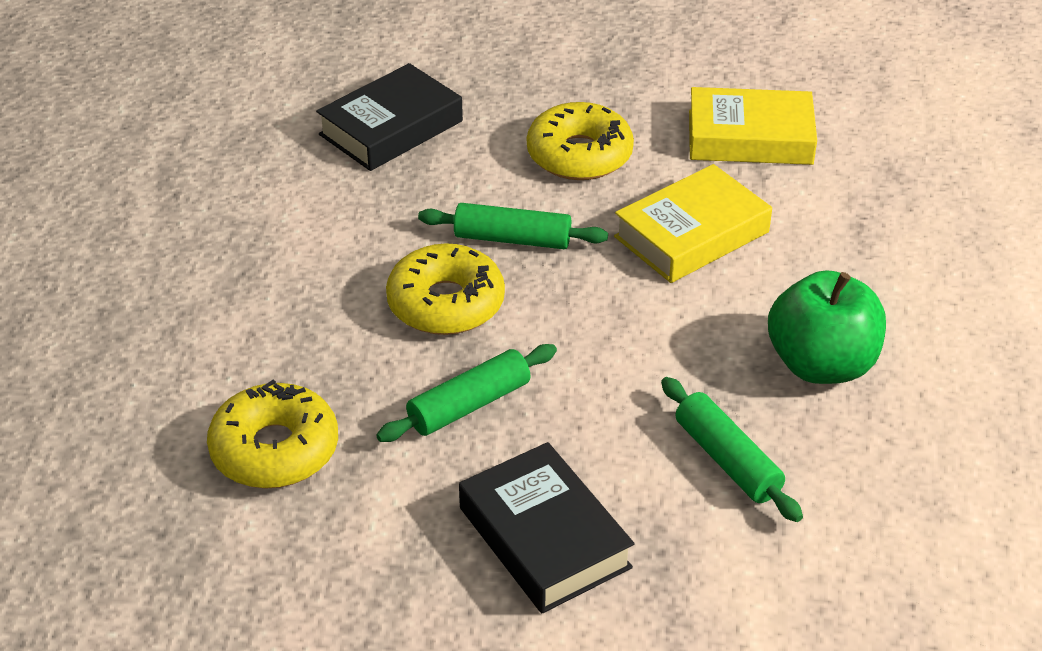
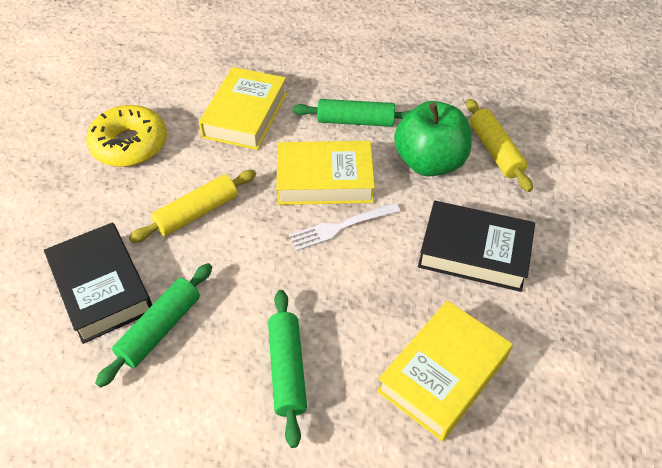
white fork: 0 -> 1
yellow book: 2 -> 3
yellow donut: 3 -> 1
yellow rolling pin: 0 -> 2

